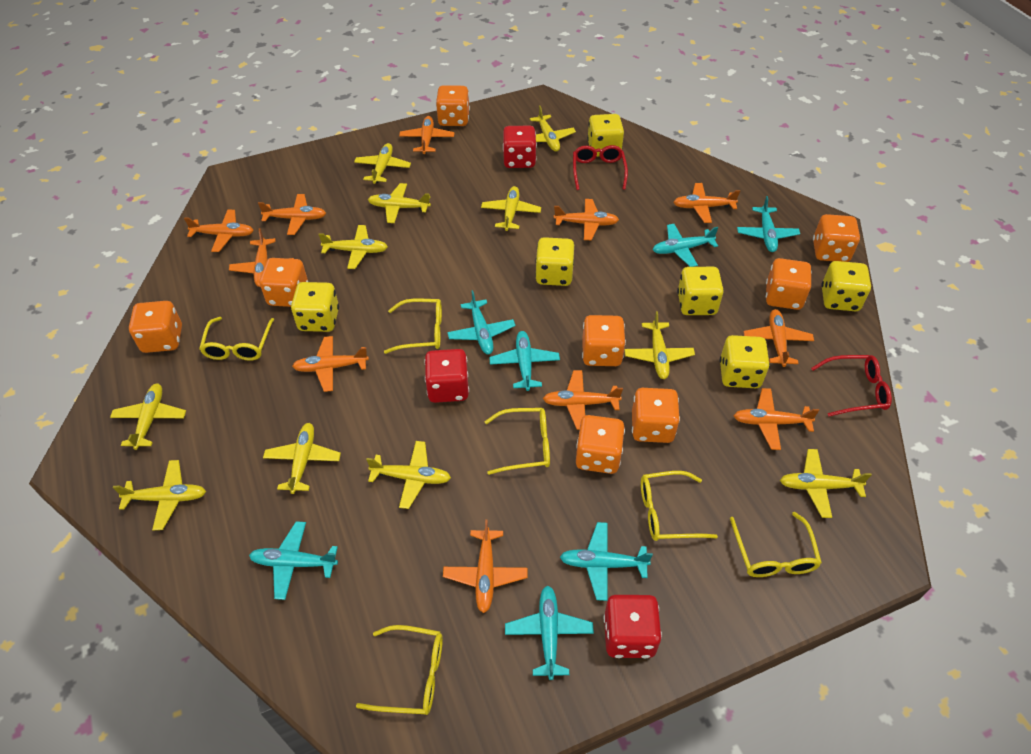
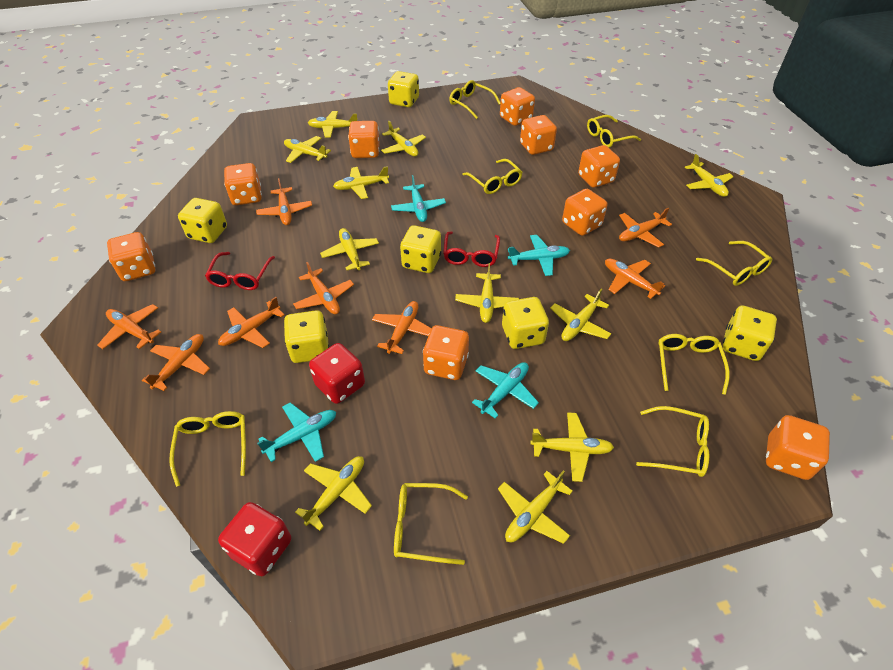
orange dice: 8 -> 9
orange plane: 11 -> 8
red dice: 3 -> 2
turquoise plane: 7 -> 4
yellow glasses: 6 -> 8

